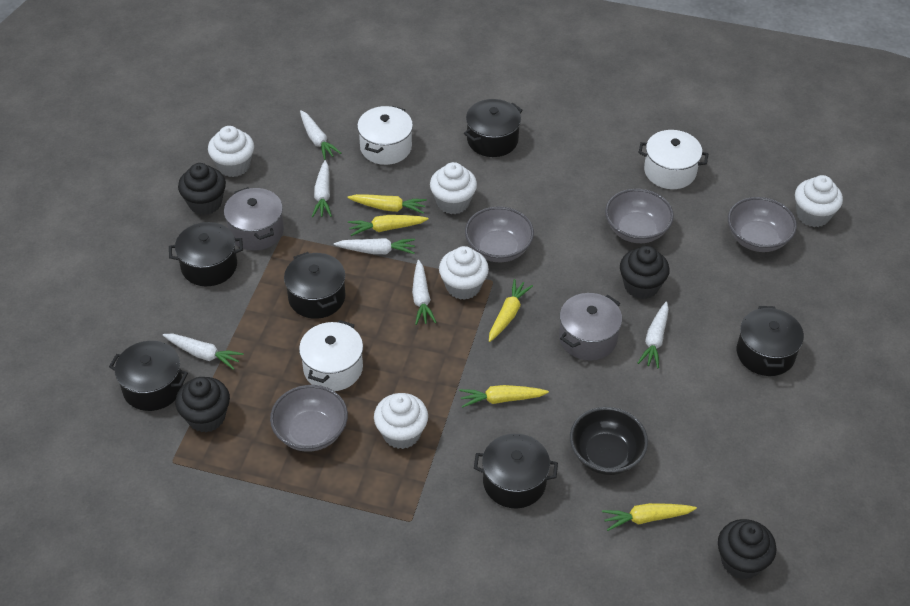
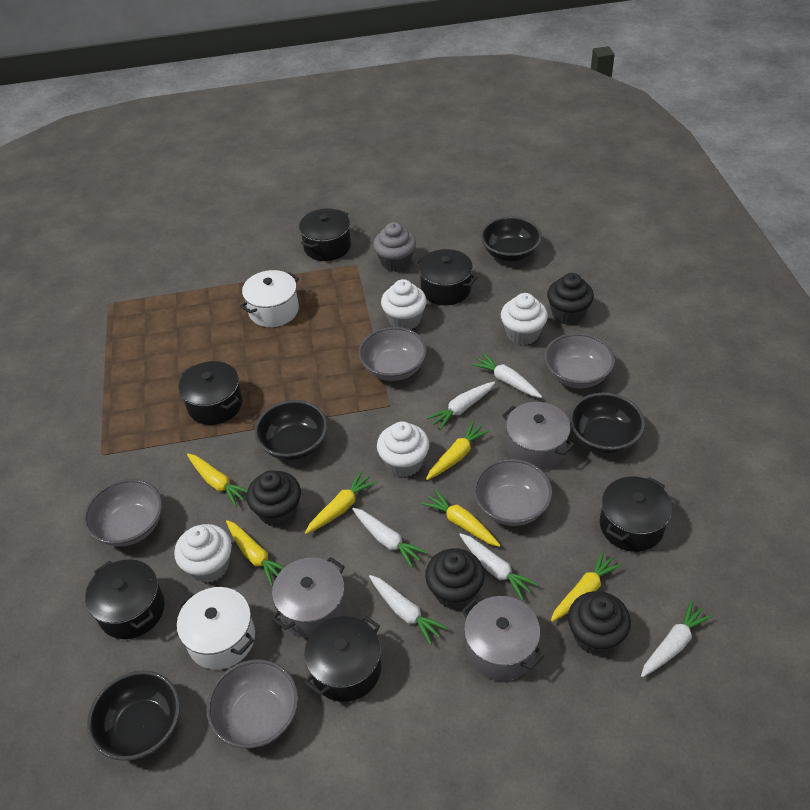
black bowl: 1 -> 4
grey bowl: 4 -> 5
grey cupcake: 0 -> 1
grey pot: 2 -> 3
white cupcake: 5 -> 4
white pot: 3 -> 2
yellow carrot: 5 -> 6

